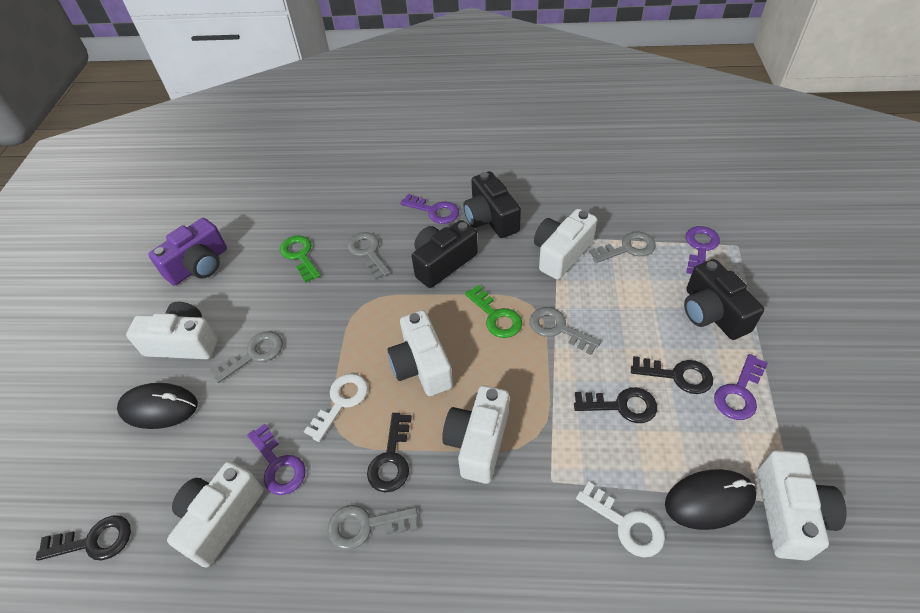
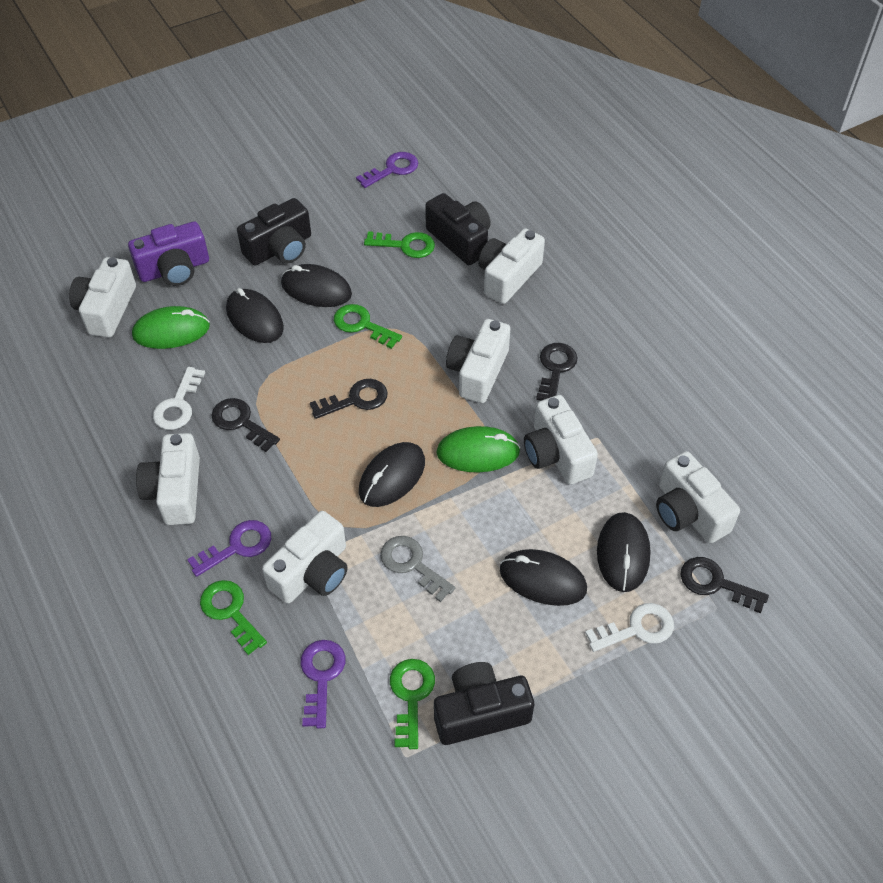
black mouse: 2 -> 5
green key: 2 -> 4
green mouse: 0 -> 2
grey key: 5 -> 1
purple key: 4 -> 3
white camera: 6 -> 7

